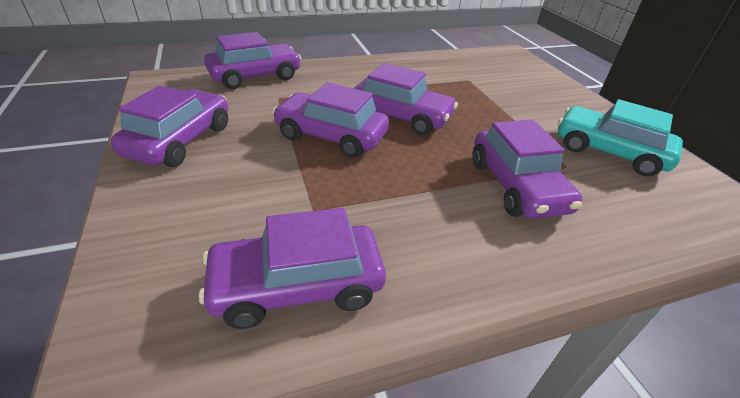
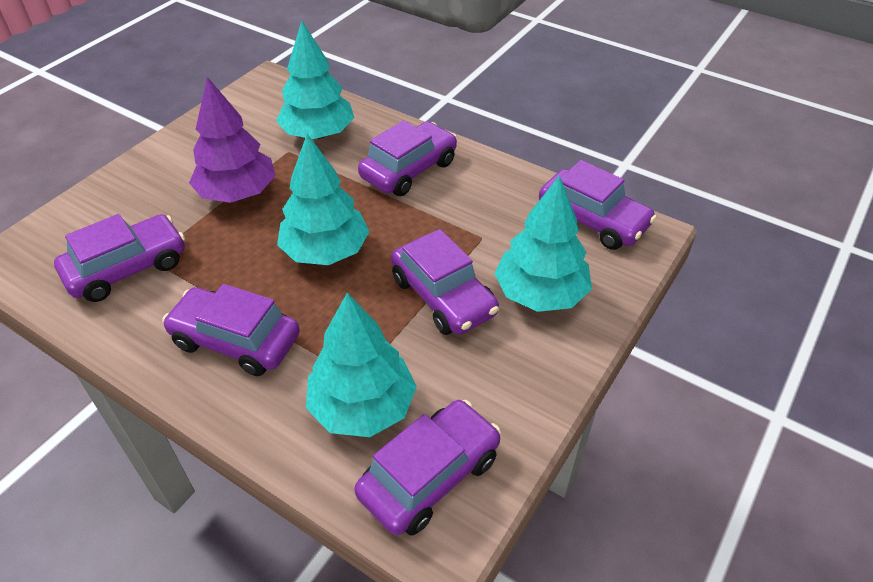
purple tree: 0 -> 1
turquoise car: 1 -> 0
turquoise tree: 0 -> 4

